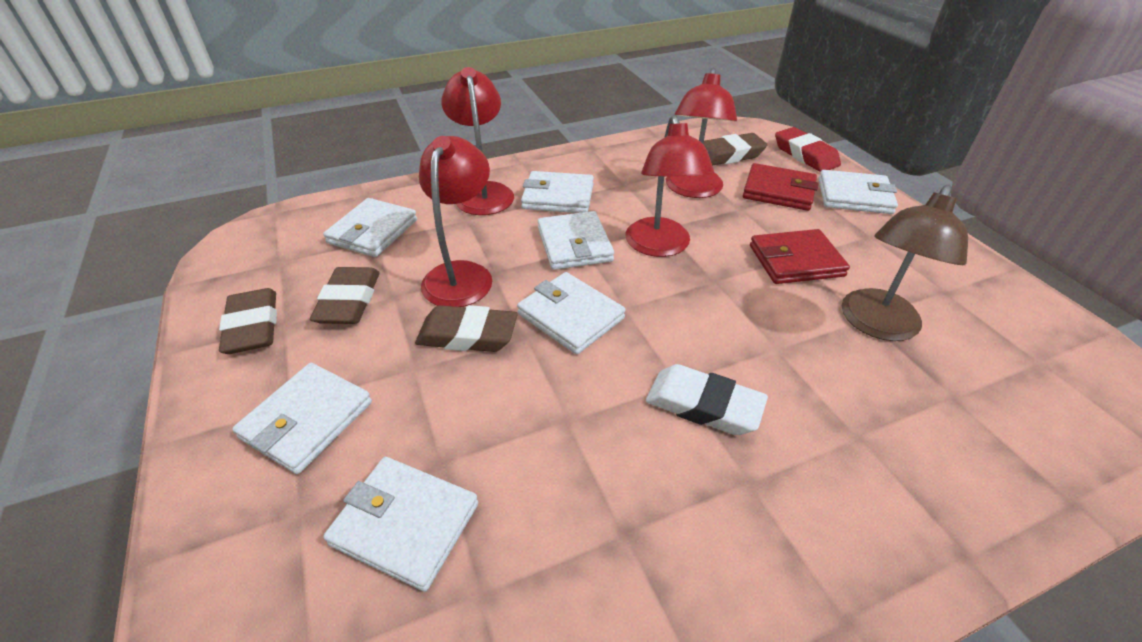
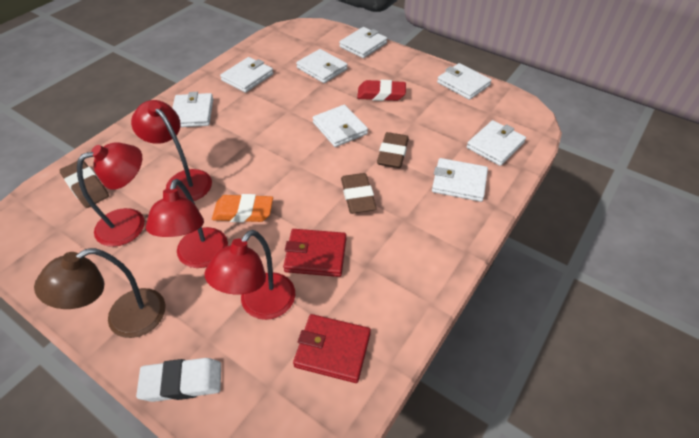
brown eraser: 4 -> 3
orange eraser: 0 -> 1
white wallet: 7 -> 8

